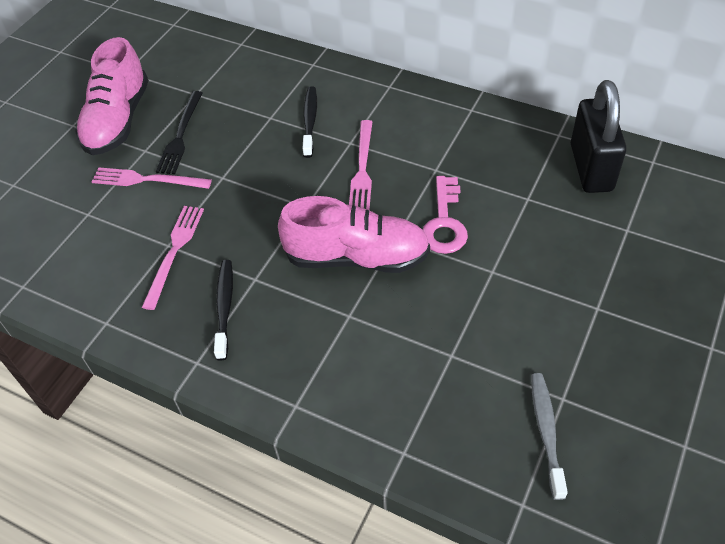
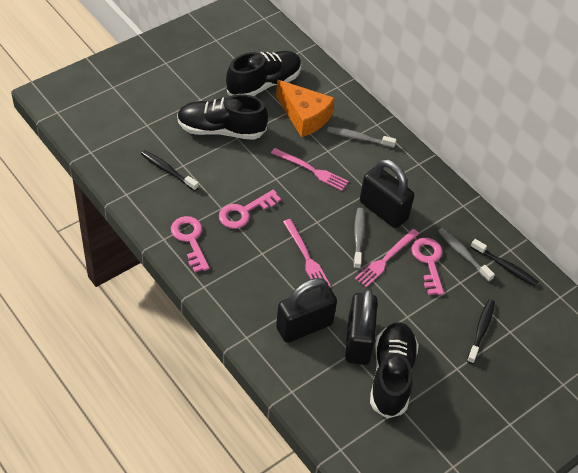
black fork: 1 -> 0
black padlock: 1 -> 3
black shoe: 0 -> 3
black toothbrush: 2 -> 3
grey toothbrush: 1 -> 3
orange cheese: 0 -> 1
pink key: 1 -> 3
pink shoe: 2 -> 0

